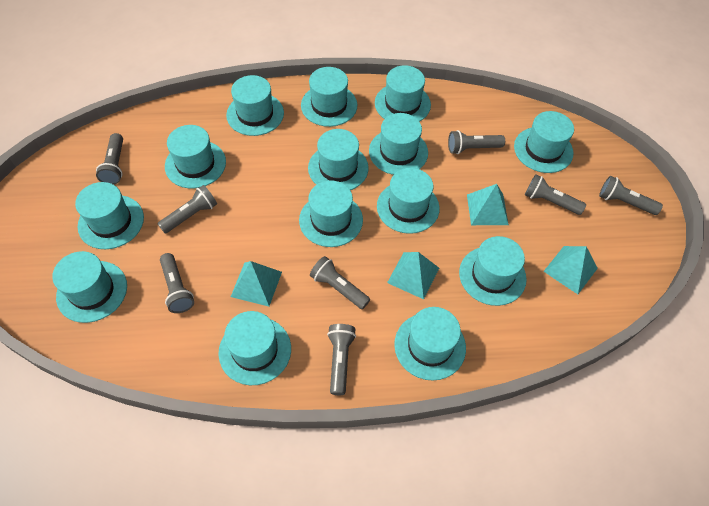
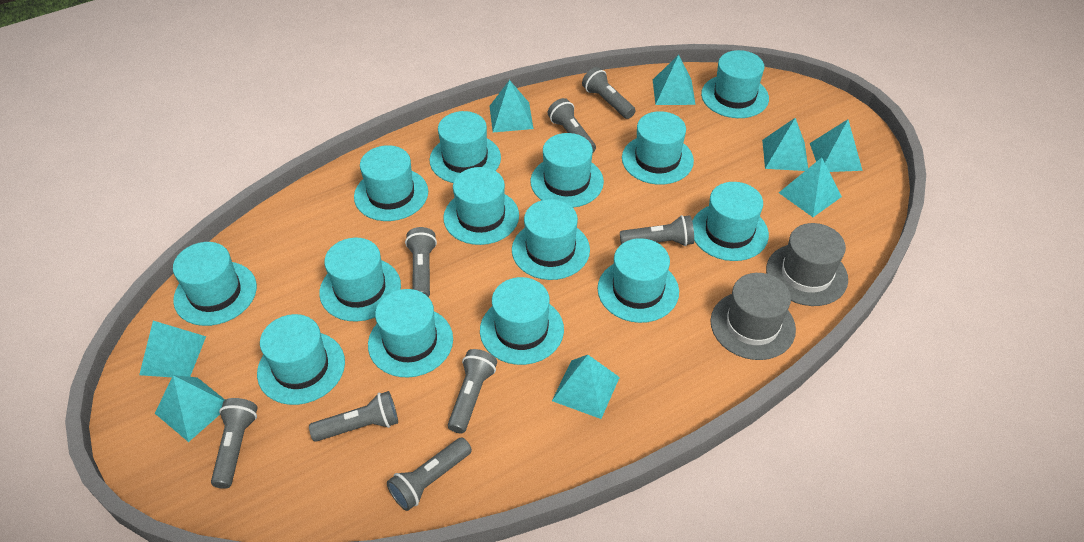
grey hat: 0 -> 2
turquoise pyramid: 4 -> 8

